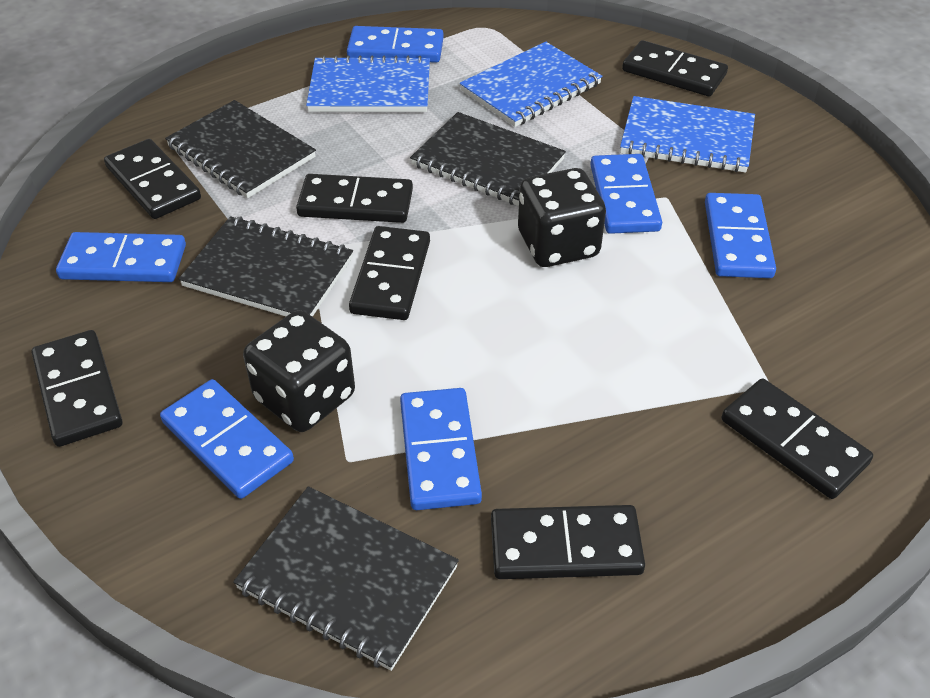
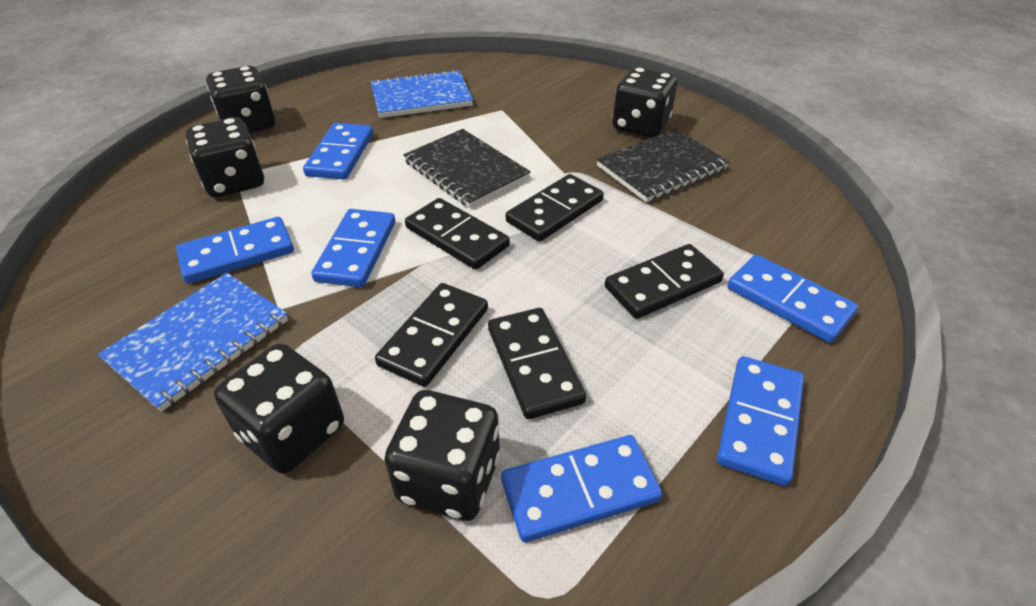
black dice: 2 -> 5
black domino: 7 -> 5
black notebook: 4 -> 2
blue notebook: 3 -> 2

